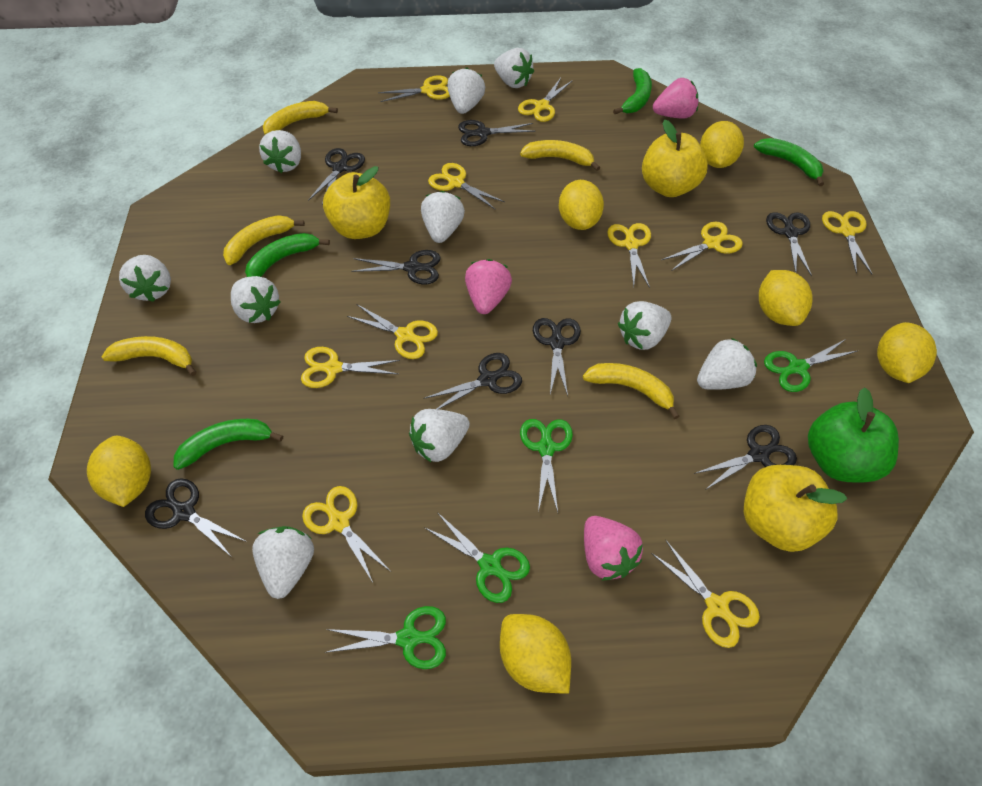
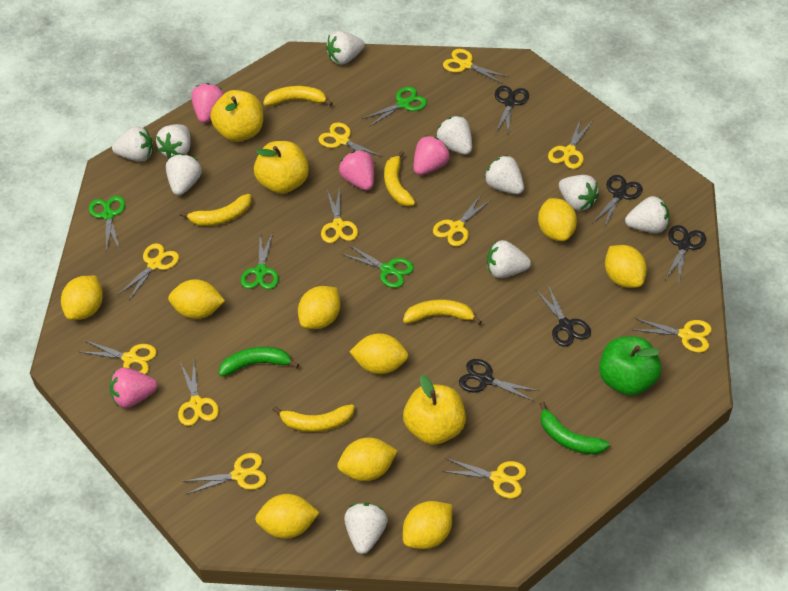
black scissors: 8 -> 5
green banana: 4 -> 2
pink strawberry: 3 -> 4
yellow lemon: 6 -> 9
yellow scissors: 10 -> 11

